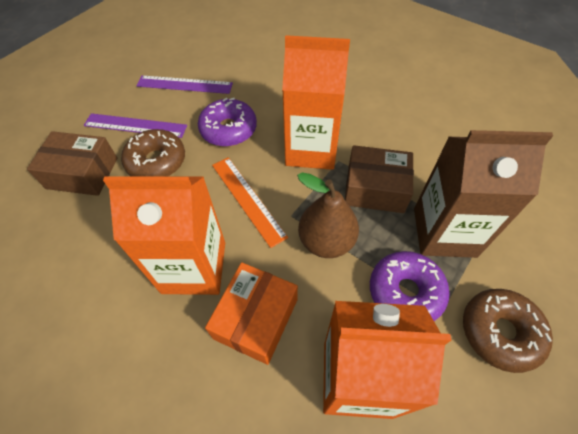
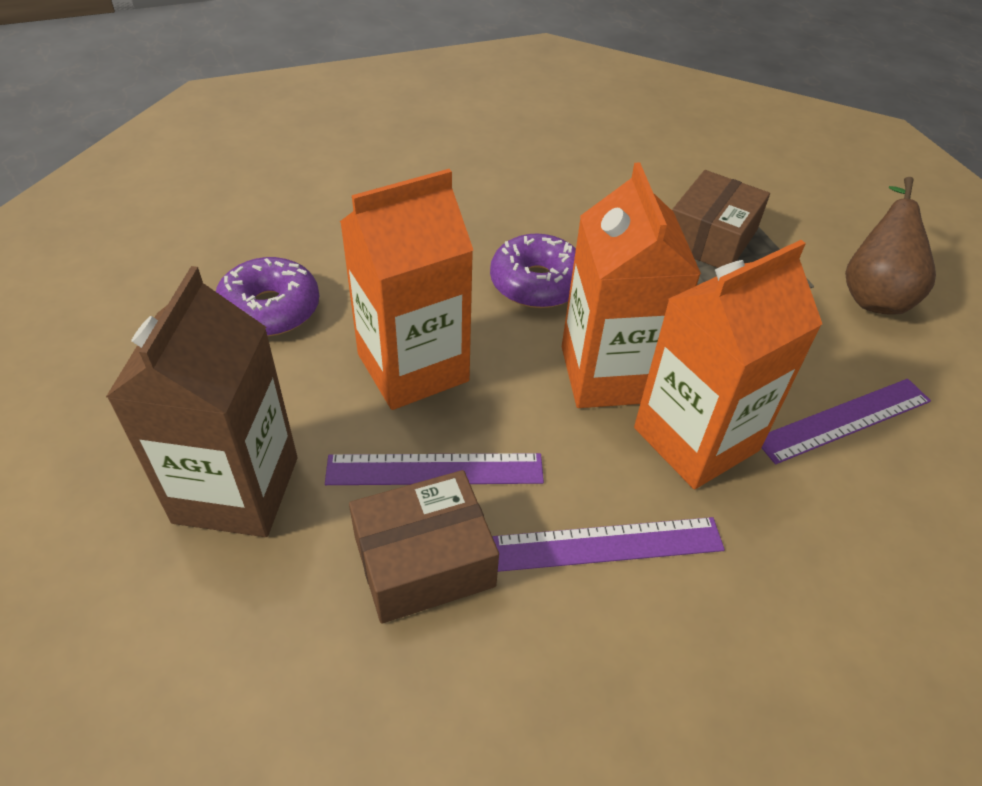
brown donut: 2 -> 0
orange box: 1 -> 0
orange ruler: 1 -> 0
purple ruler: 2 -> 3

